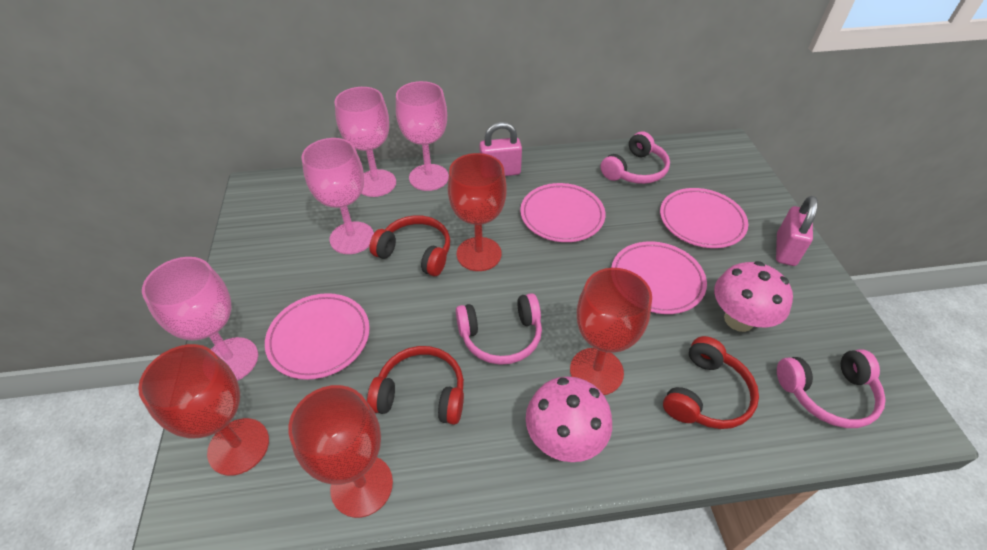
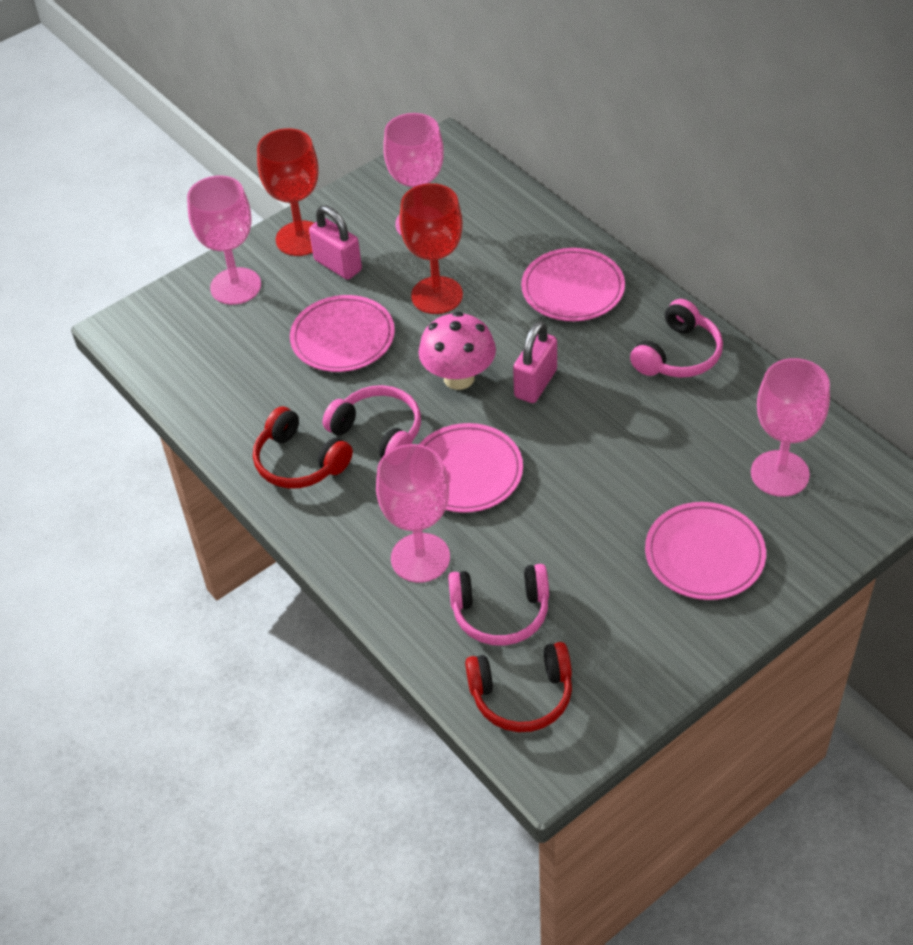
pink mushroom: 2 -> 1
red goblet: 4 -> 2
red headphones: 3 -> 2

